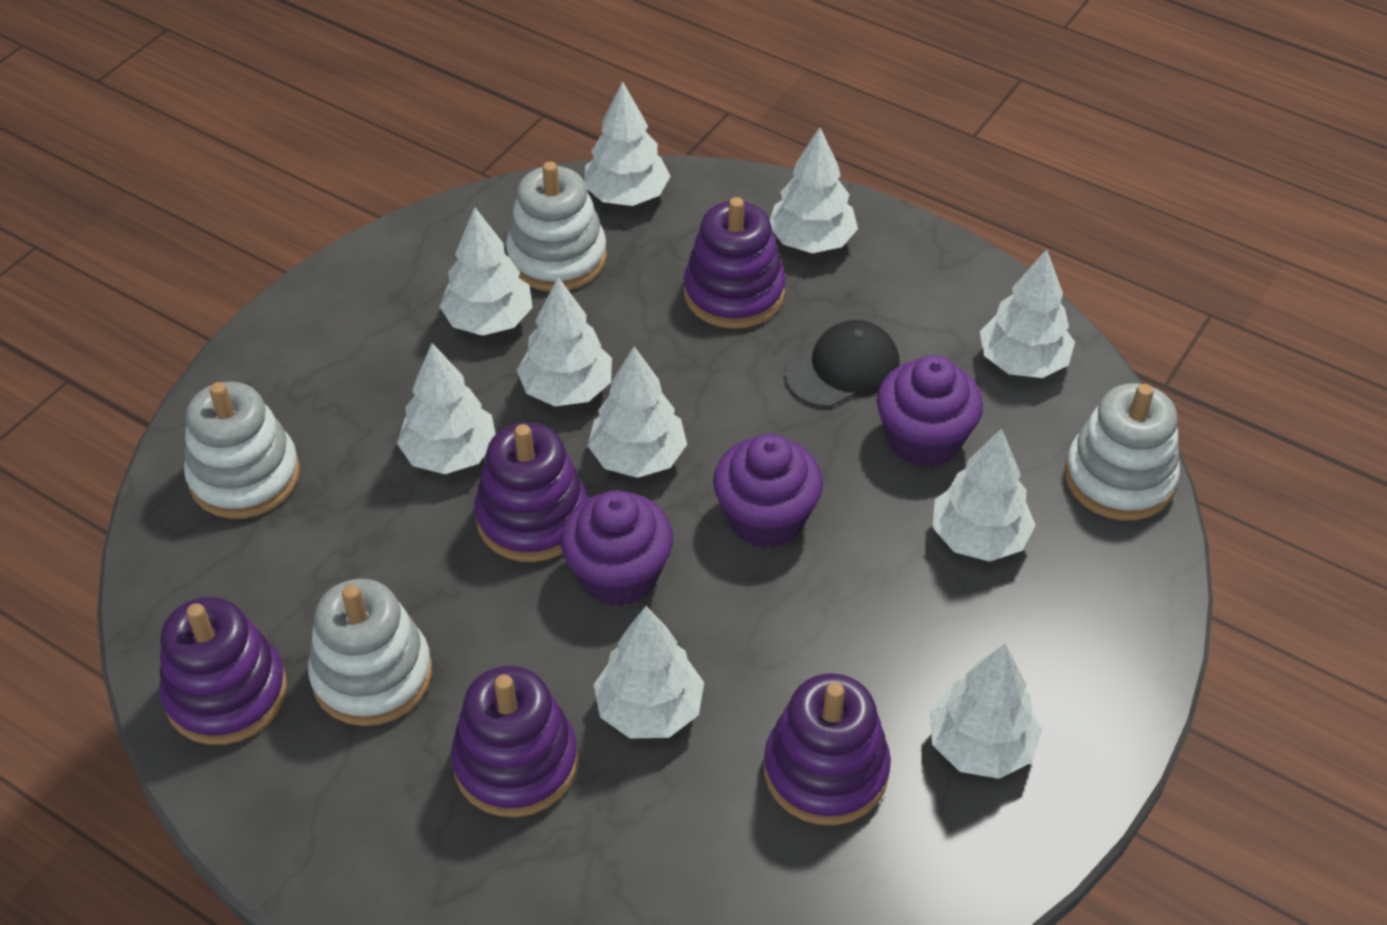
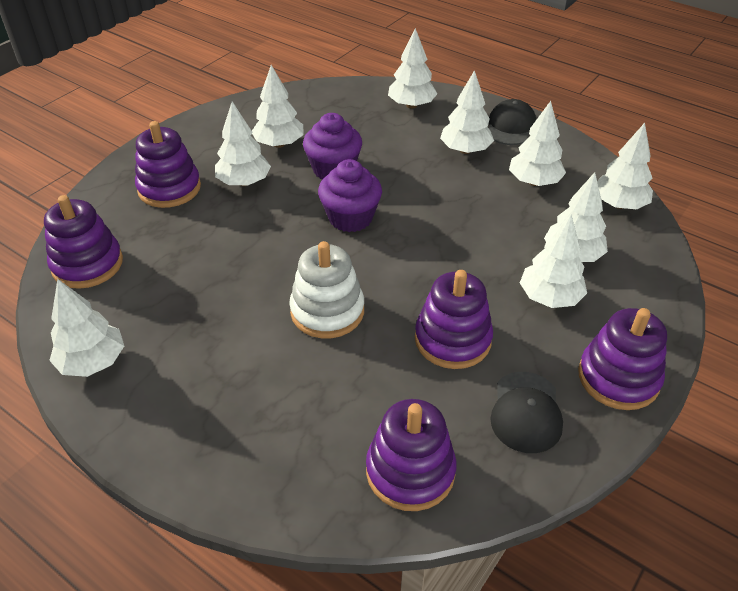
black cap: 1 -> 2
purple cupcake: 3 -> 2
white stacking toy: 4 -> 1
white tree: 10 -> 9

